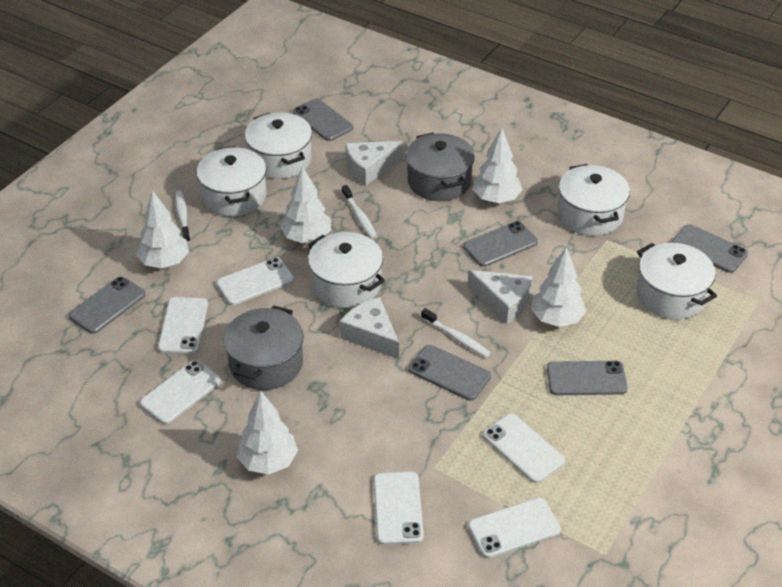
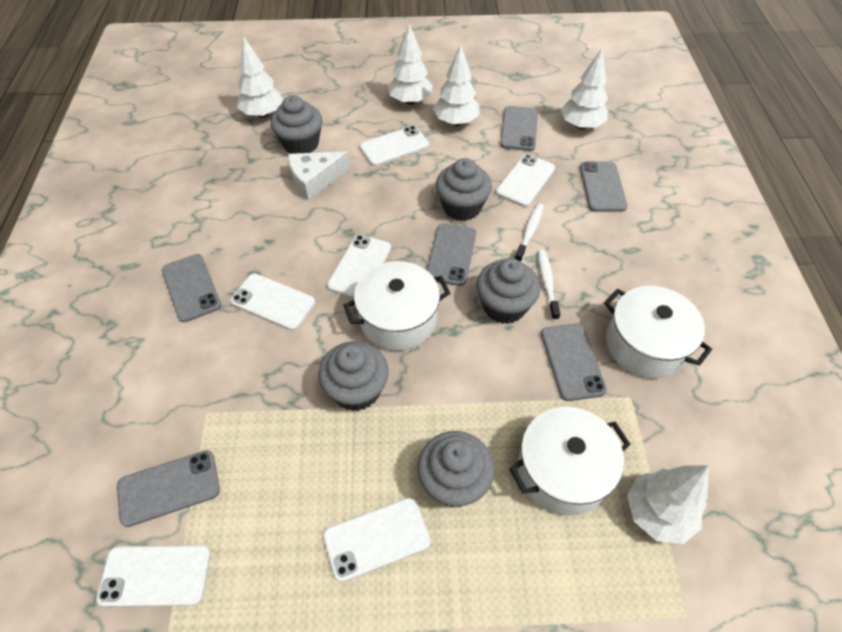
grey cupcake: 0 -> 5
grey pot: 2 -> 0
white cheese: 3 -> 1
white pot: 5 -> 3
white toothbrush: 3 -> 2

